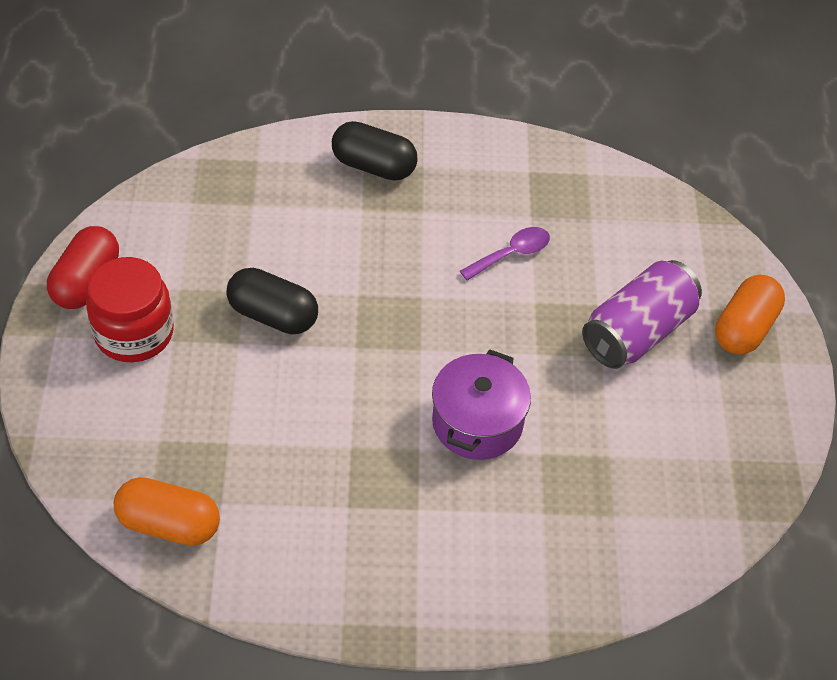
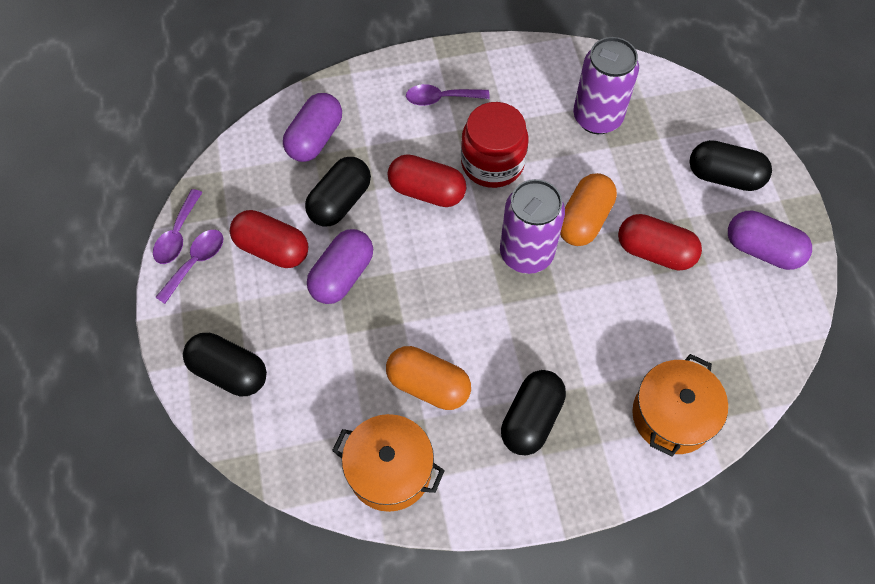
black capsule: 2 -> 4
orange pot: 0 -> 2
purple can: 1 -> 2
purple capsule: 0 -> 3
purple pot: 1 -> 0
purple spoon: 1 -> 3
red capsule: 1 -> 3

